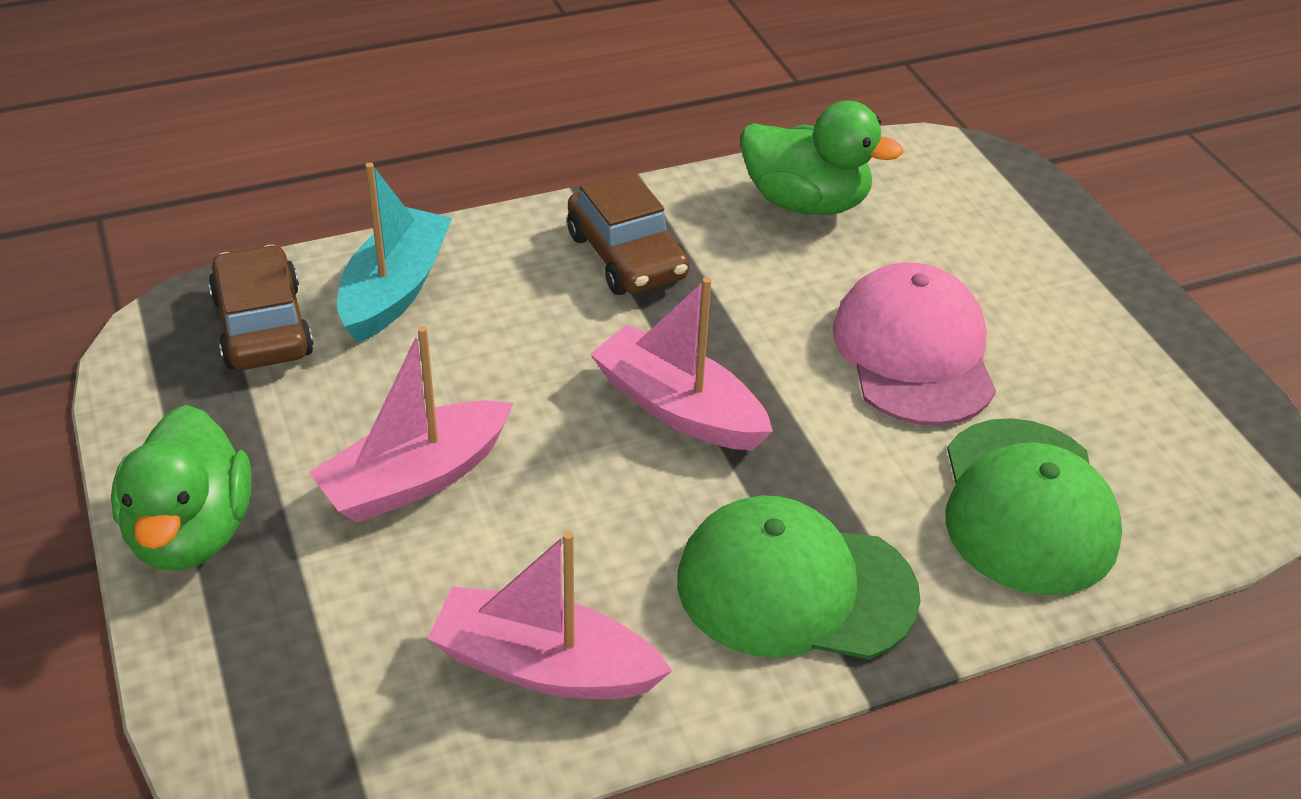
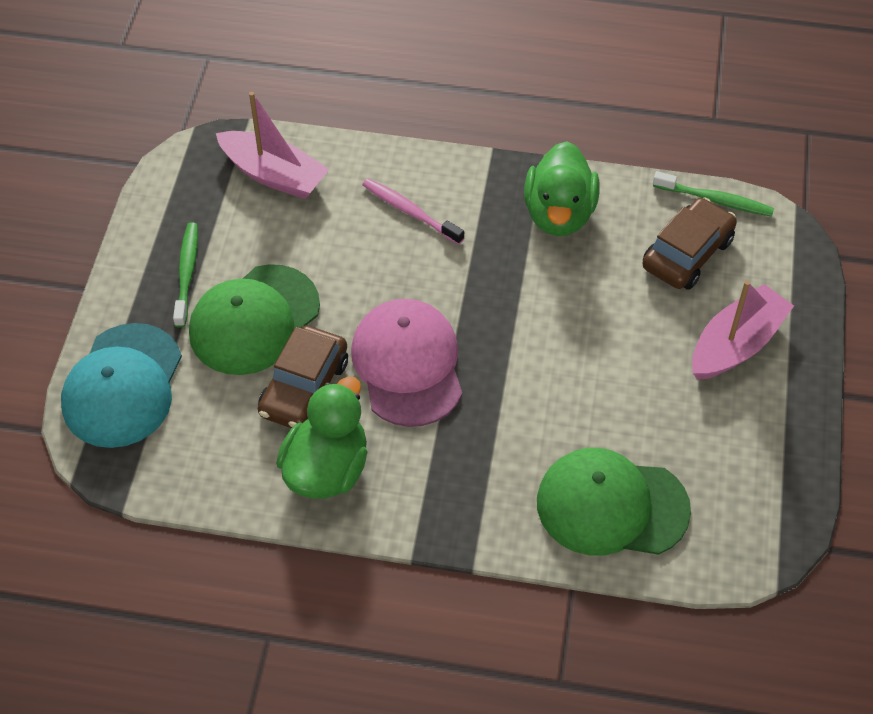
green toothbrush: 0 -> 2
pink boat: 3 -> 2
pink toothbrush: 0 -> 1
turquoise boat: 1 -> 0
turquoise cap: 0 -> 1

